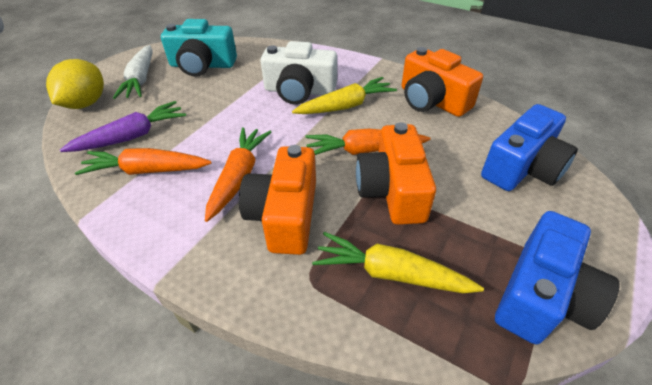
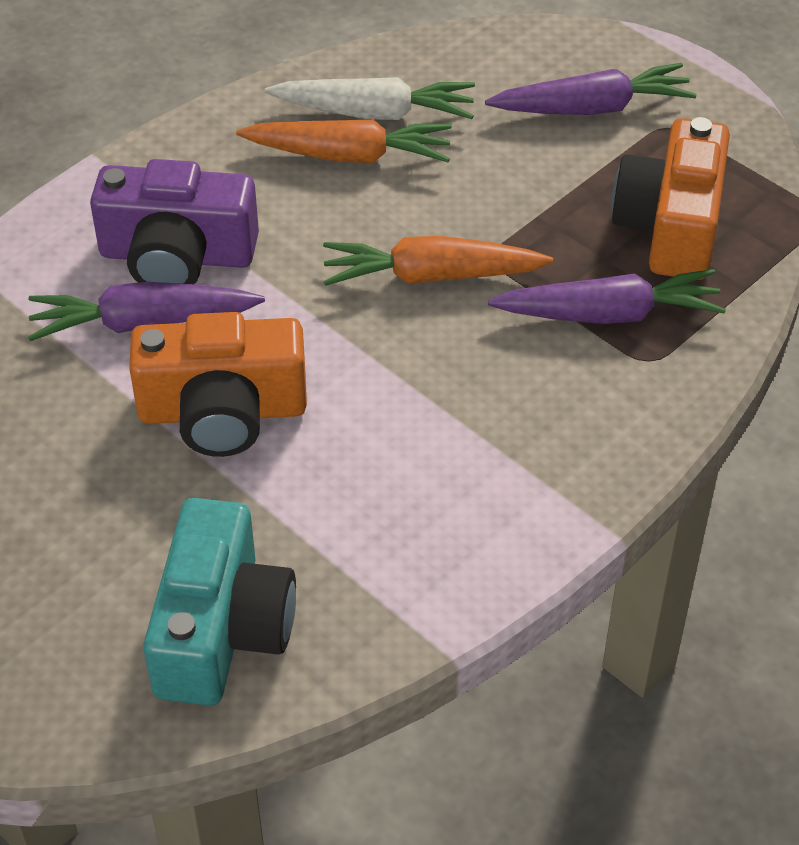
blue camera: 2 -> 0
orange camera: 3 -> 2
orange carrot: 3 -> 2
purple camera: 0 -> 1
purple carrot: 1 -> 3
white camera: 1 -> 0
yellow carrot: 2 -> 0
yellow lemon: 1 -> 0

